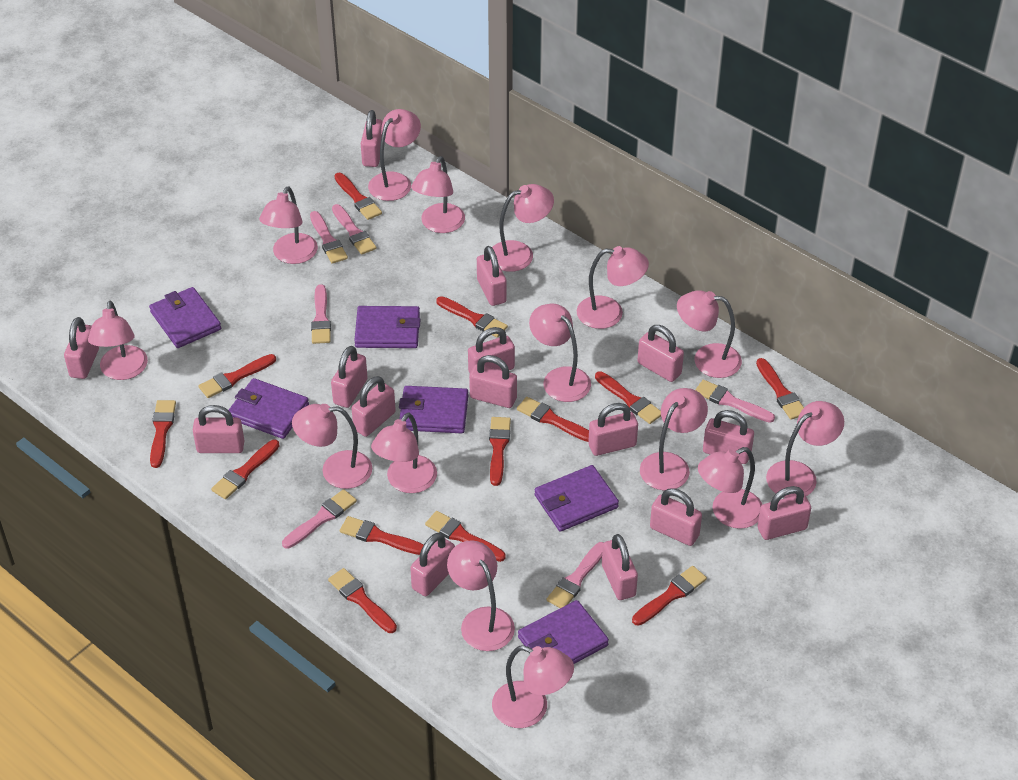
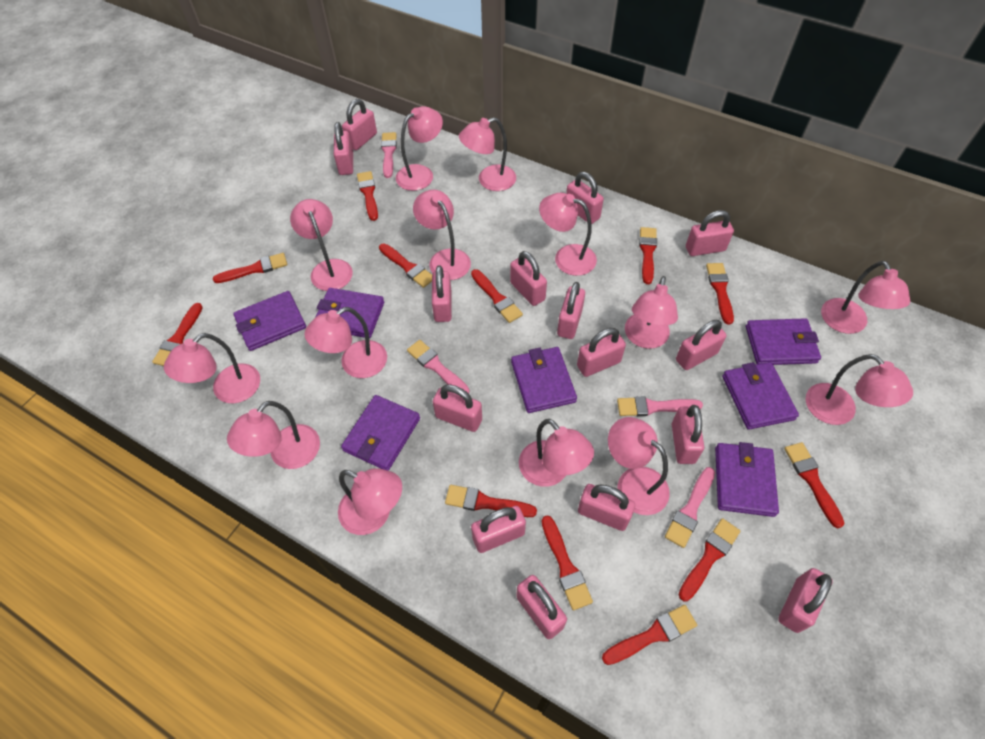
pink brush: 6 -> 4
pink lamp: 15 -> 14
purple wallet: 6 -> 7
red brush: 13 -> 12

